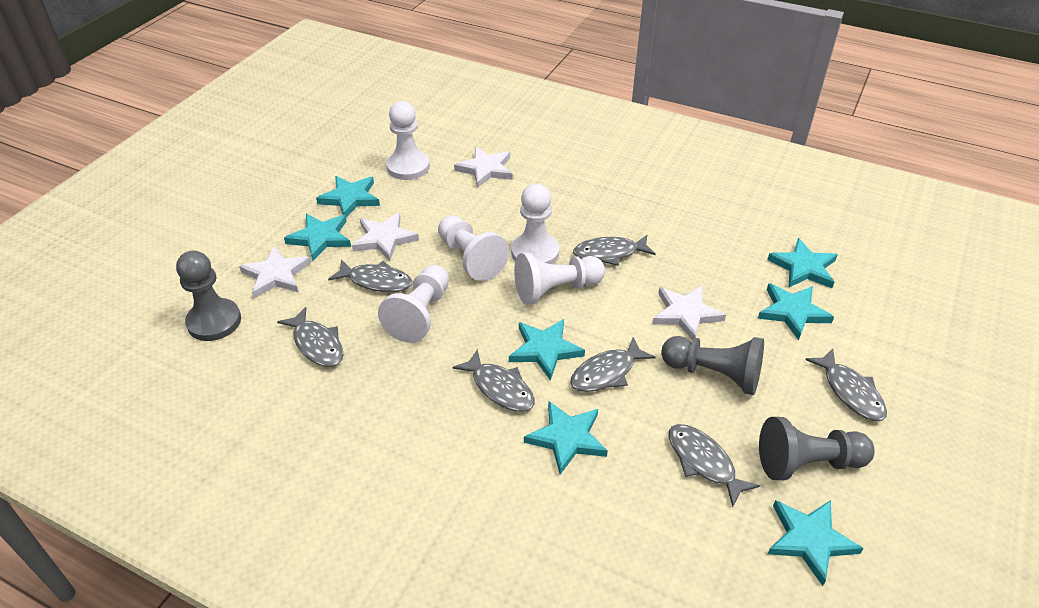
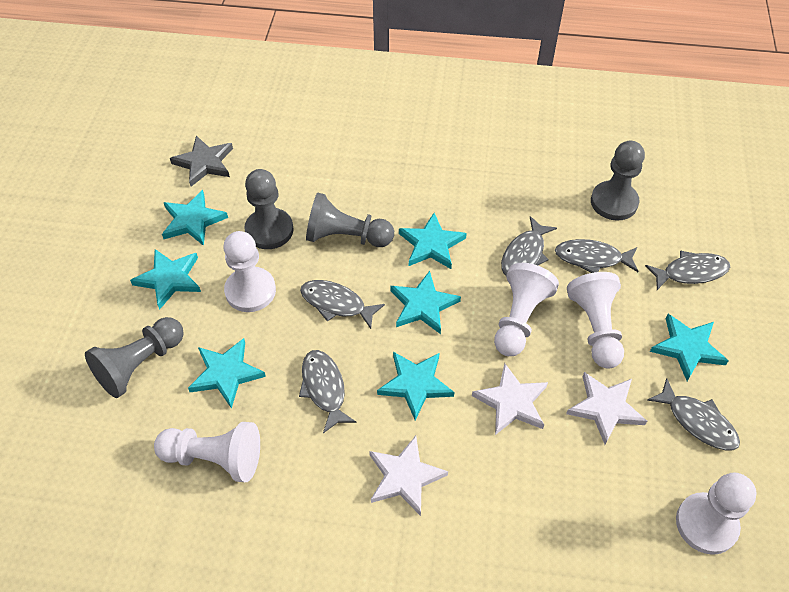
grey fish: 7 -> 6
grey pawn: 3 -> 4
grey star: 0 -> 1
white star: 4 -> 3

